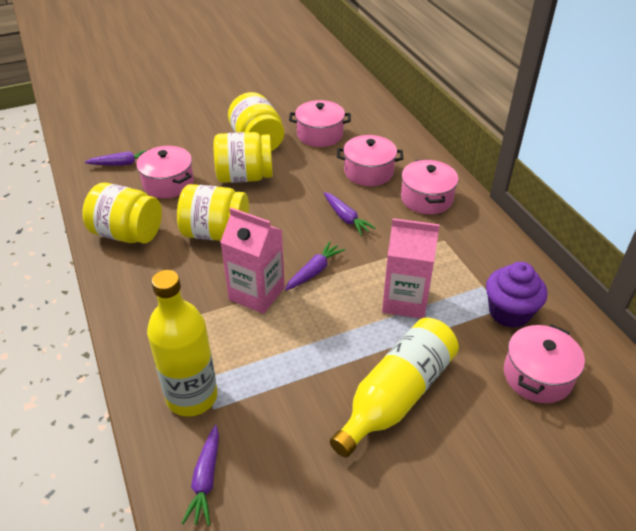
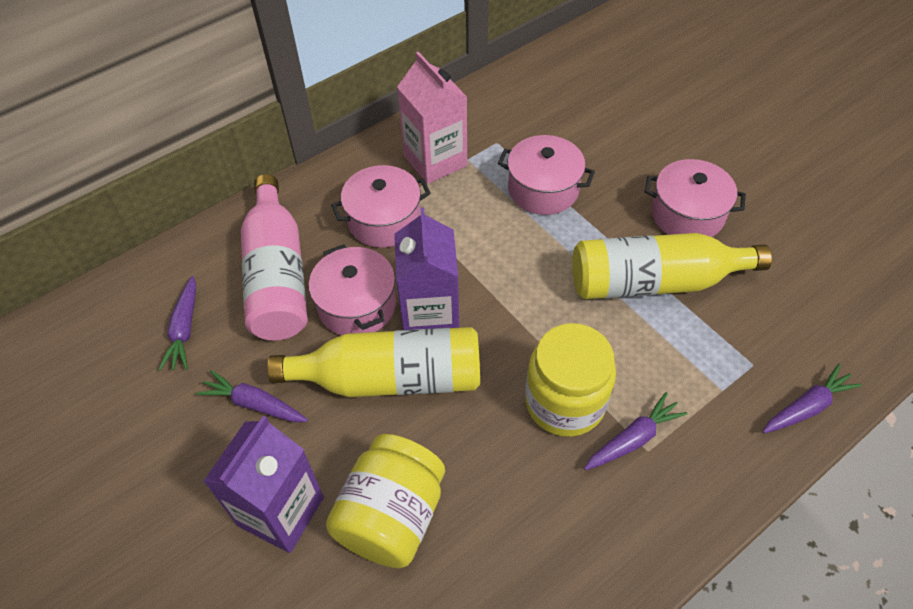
pink bottle: 0 -> 1
pink carton: 2 -> 1
pink pot: 5 -> 4
purple carton: 0 -> 2
purple cupcake: 1 -> 0
yellow jar: 4 -> 2

